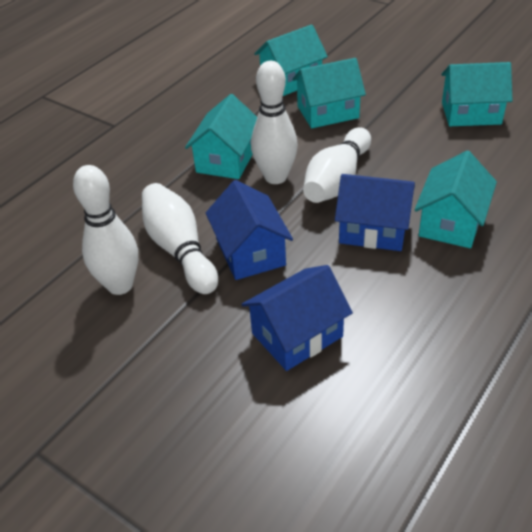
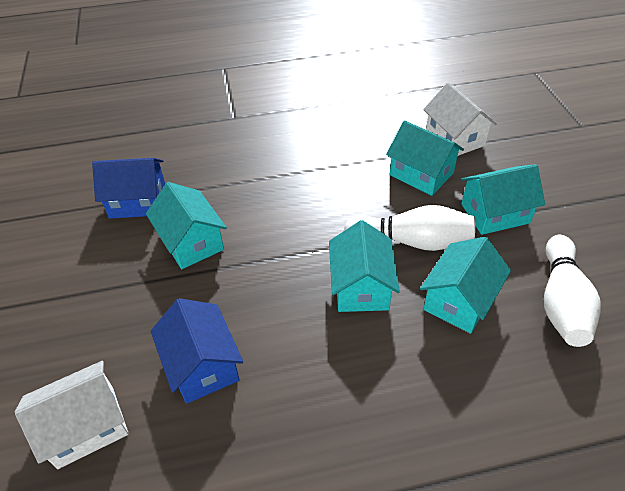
blue house: 3 -> 2
white bowling pin: 4 -> 2
white house: 0 -> 2

